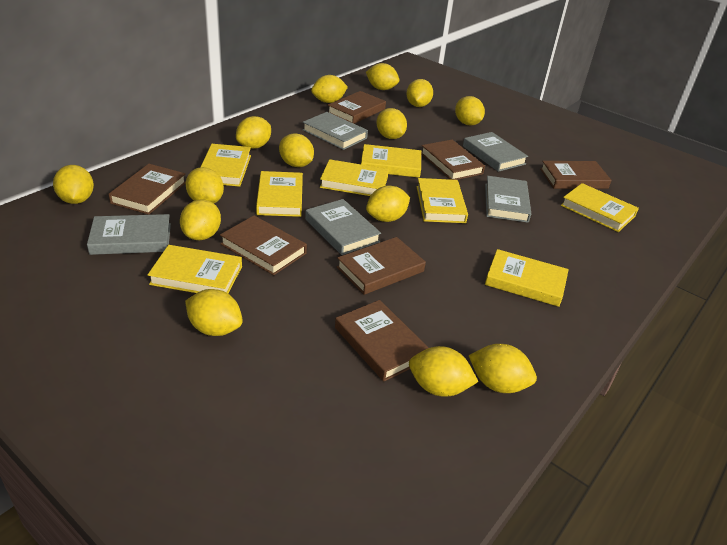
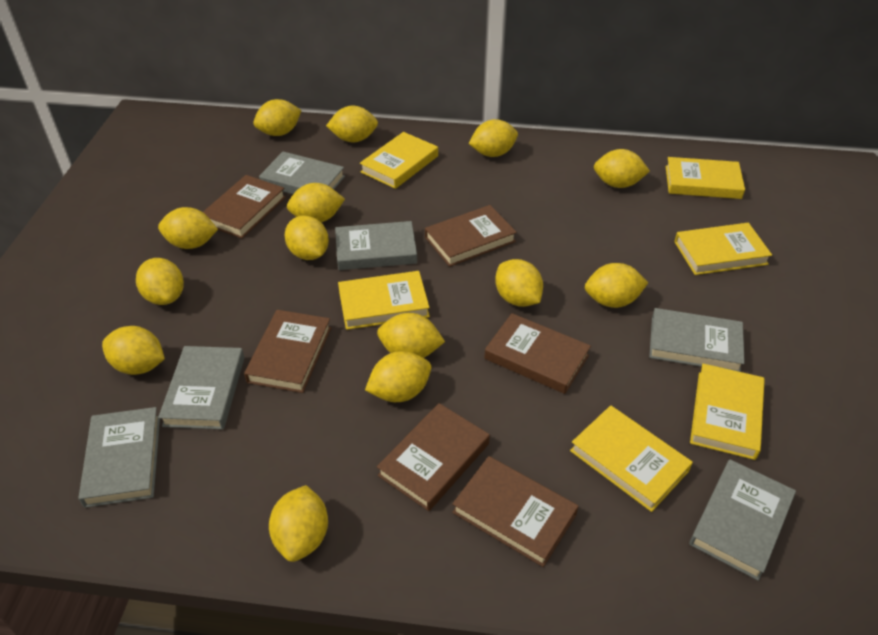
brown book: 7 -> 6
grey book: 5 -> 6
yellow book: 8 -> 6

